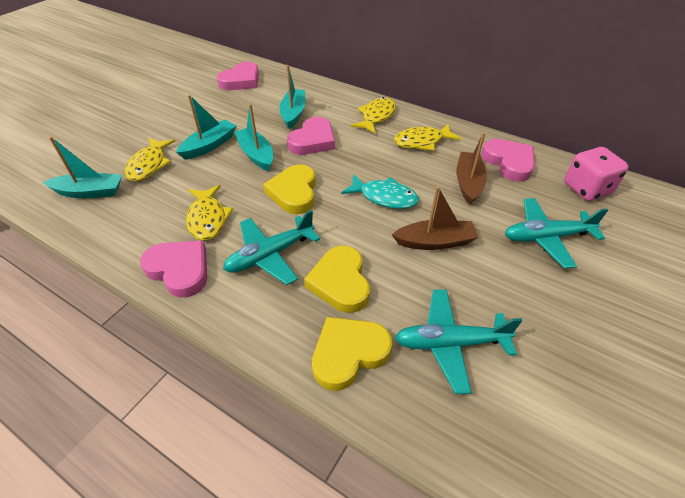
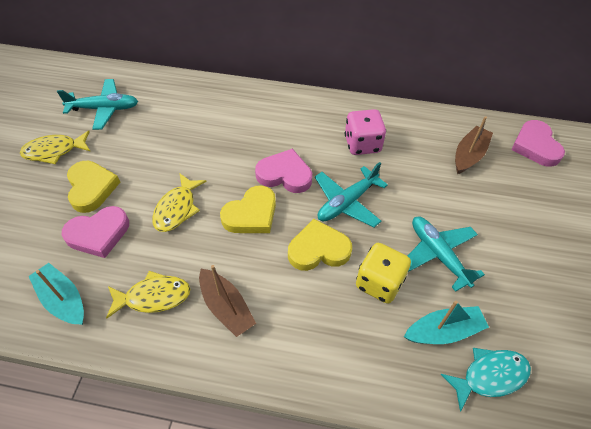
pink heart: 4 -> 3
turquoise boat: 4 -> 2
yellow dice: 0 -> 1
yellow fish: 4 -> 3

